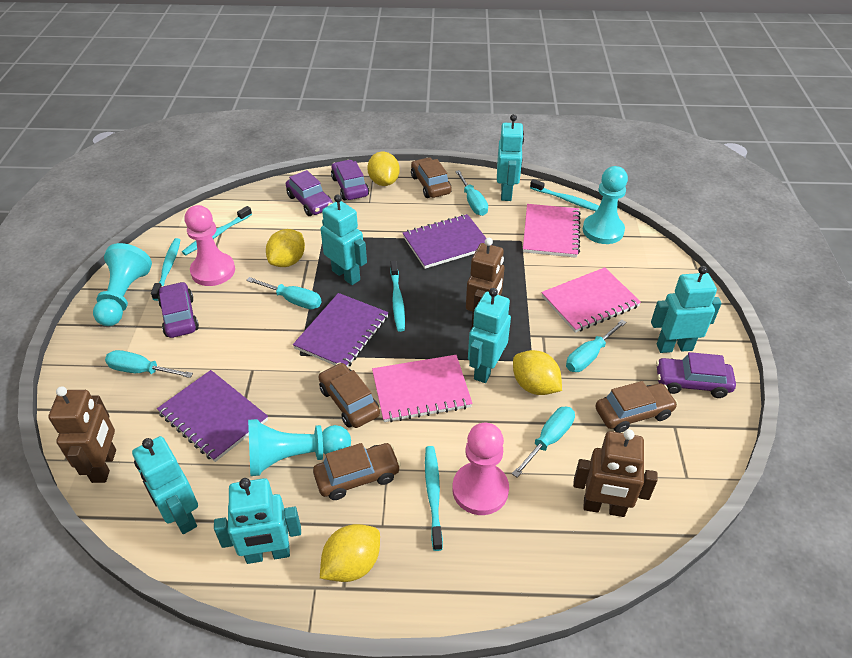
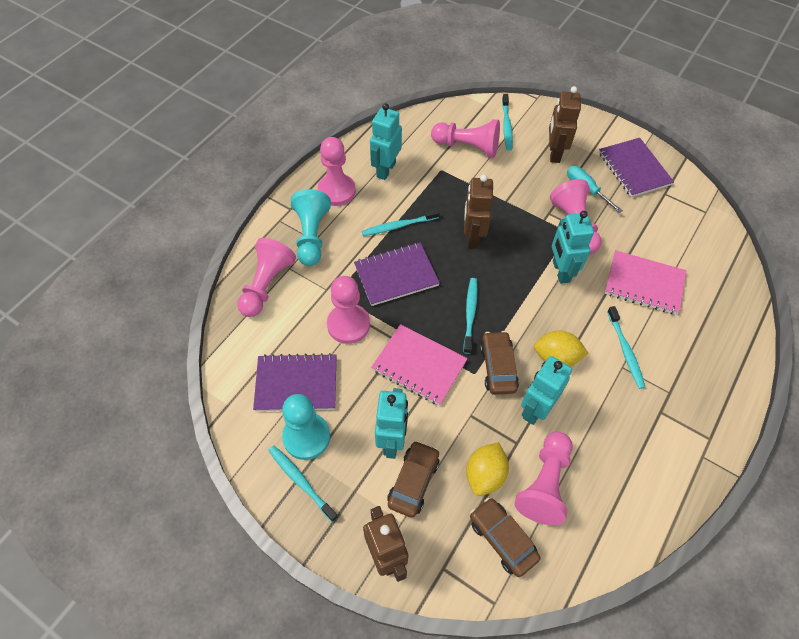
brown car: 4 -> 3
pink notebook: 3 -> 2
pink pawn: 2 -> 6
purple car: 4 -> 0
turquoise pawn: 3 -> 2
turquoise robot: 6 -> 4
turquoise screwdriver: 5 -> 1
yellow lemon: 4 -> 2

